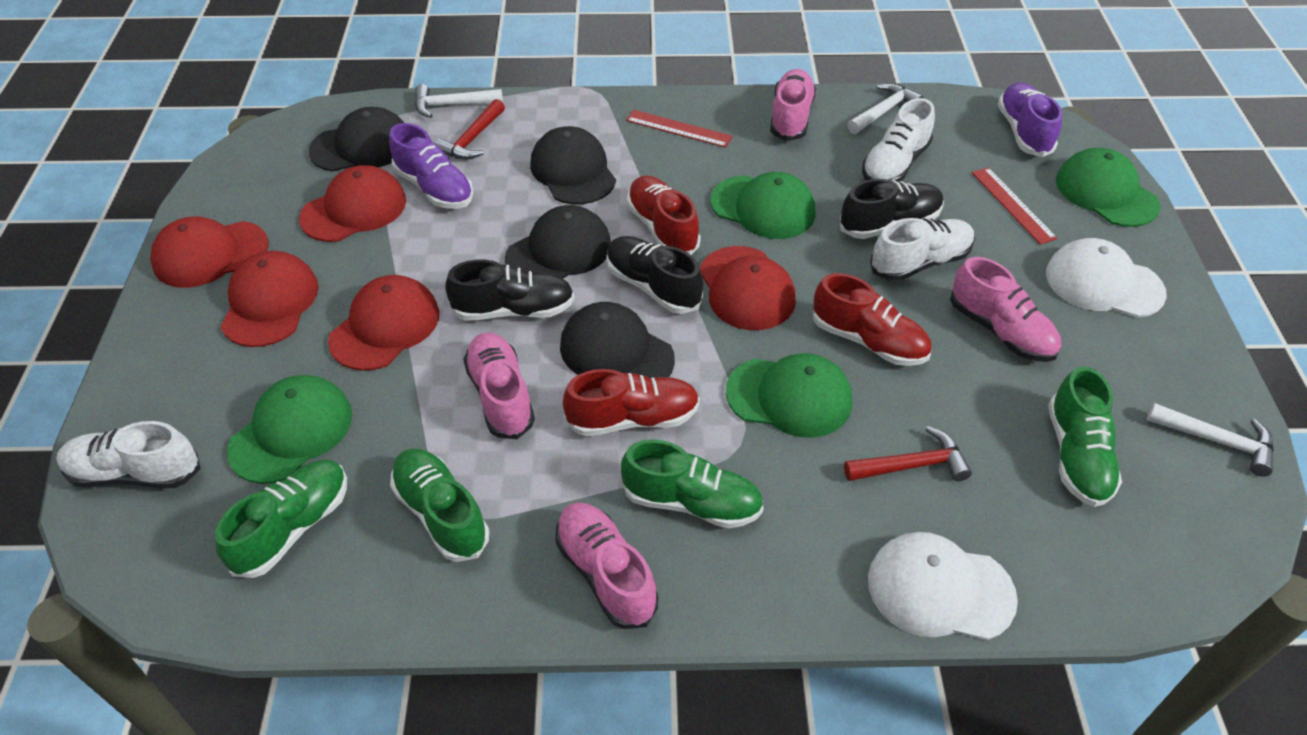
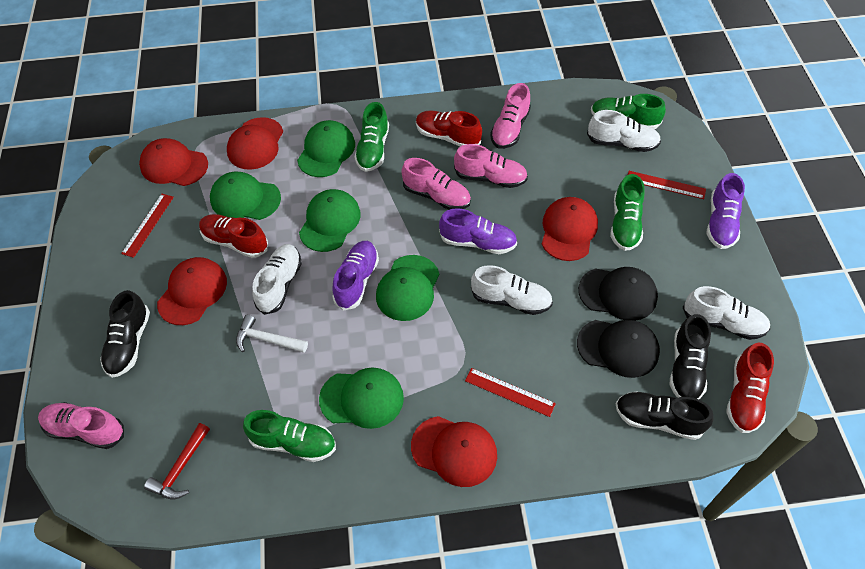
black cap: 4 -> 2
green cap: 4 -> 5
purple shoe: 2 -> 3
red hammer: 2 -> 1
red ruler: 2 -> 3
white cap: 2 -> 0
white hammer: 3 -> 1
white shoe: 3 -> 4

